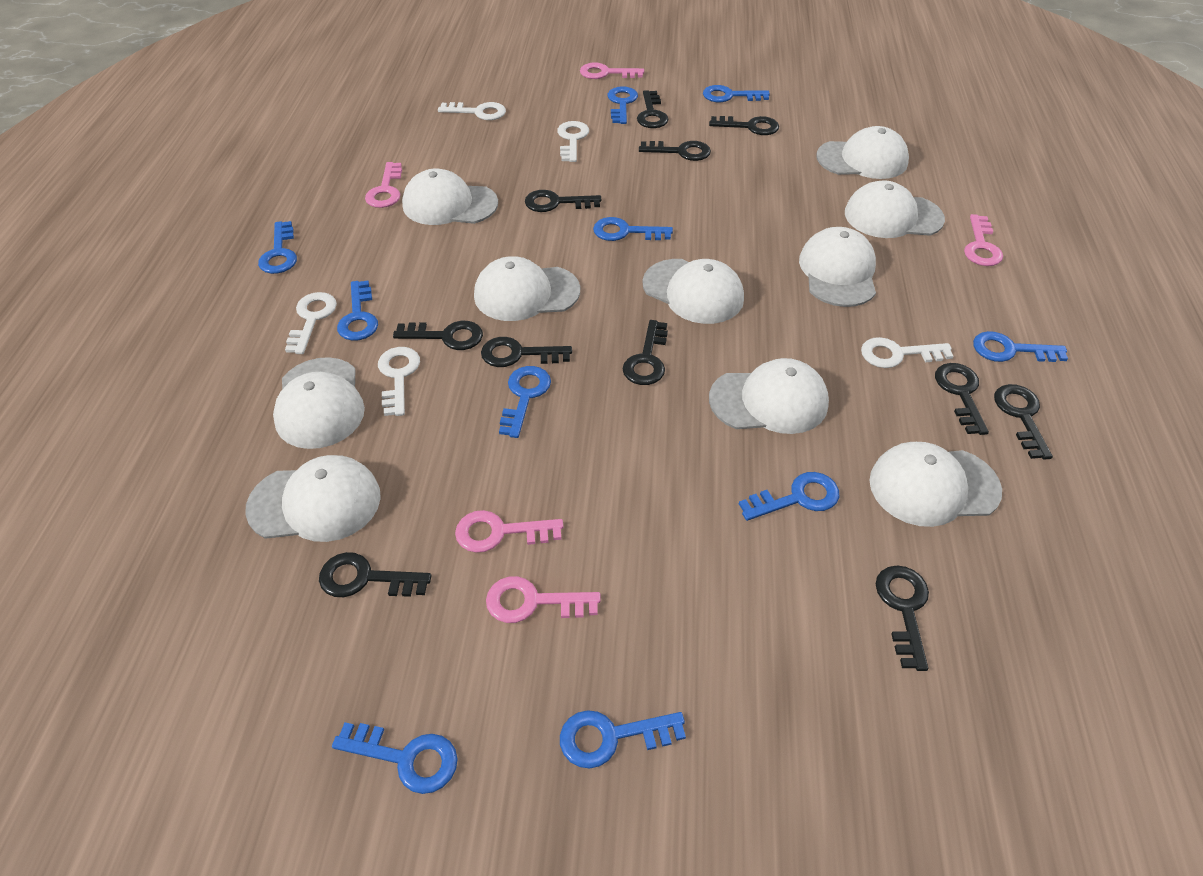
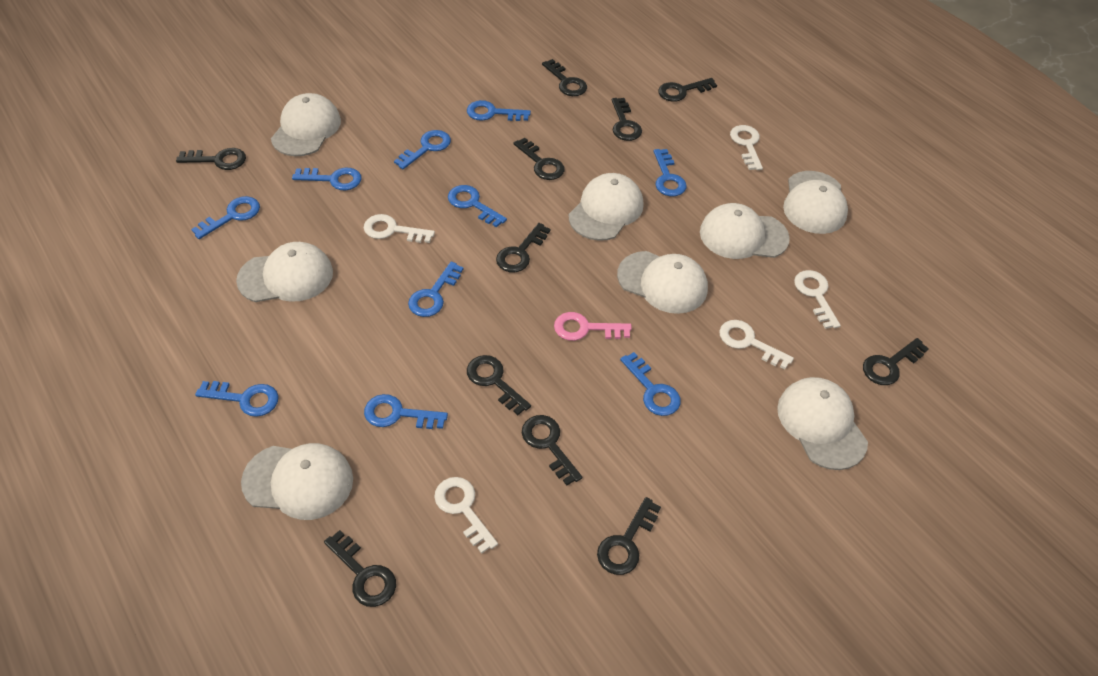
pink key: 5 -> 1
white cap: 10 -> 8

